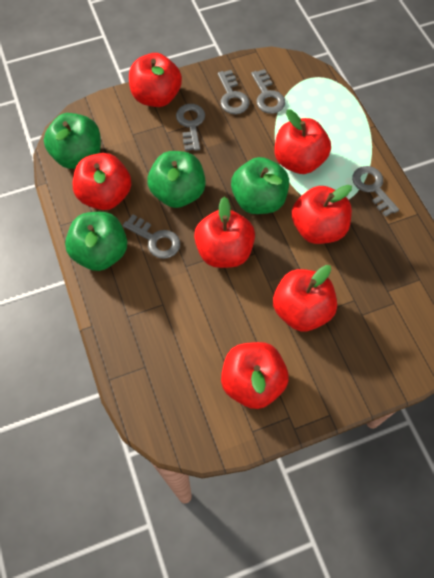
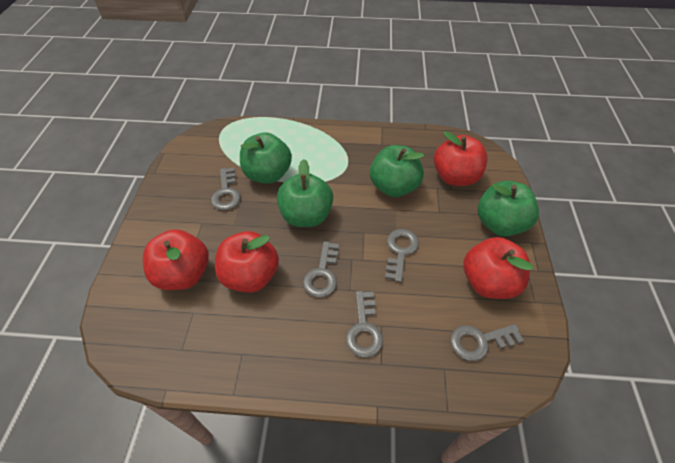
red apple: 7 -> 4

